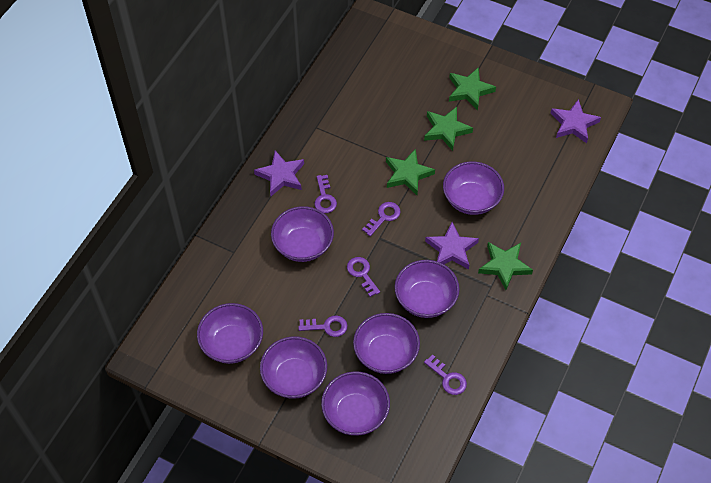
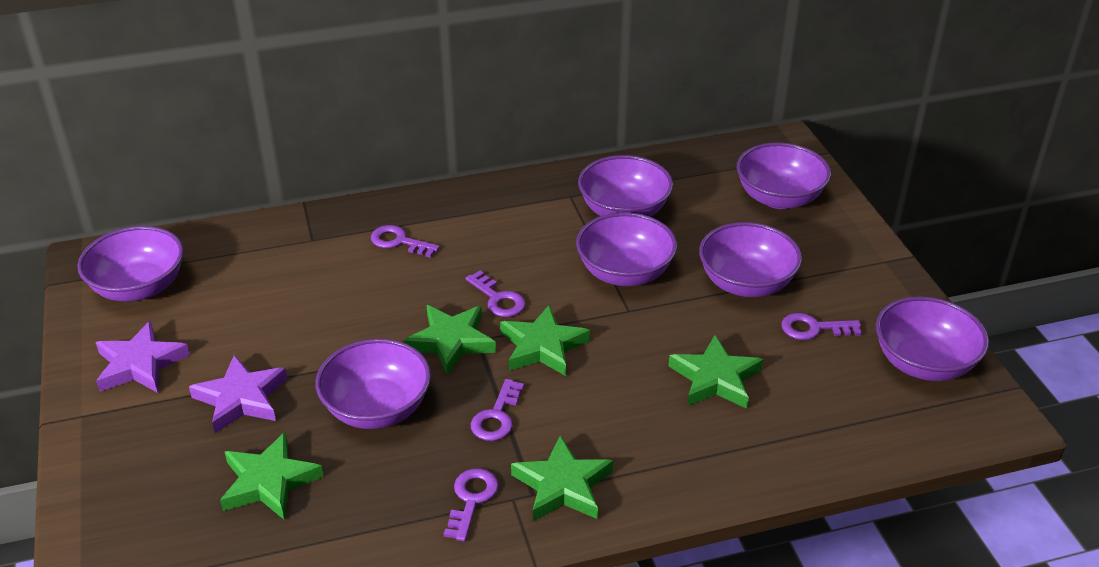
green star: 4 -> 5
purple star: 3 -> 2

